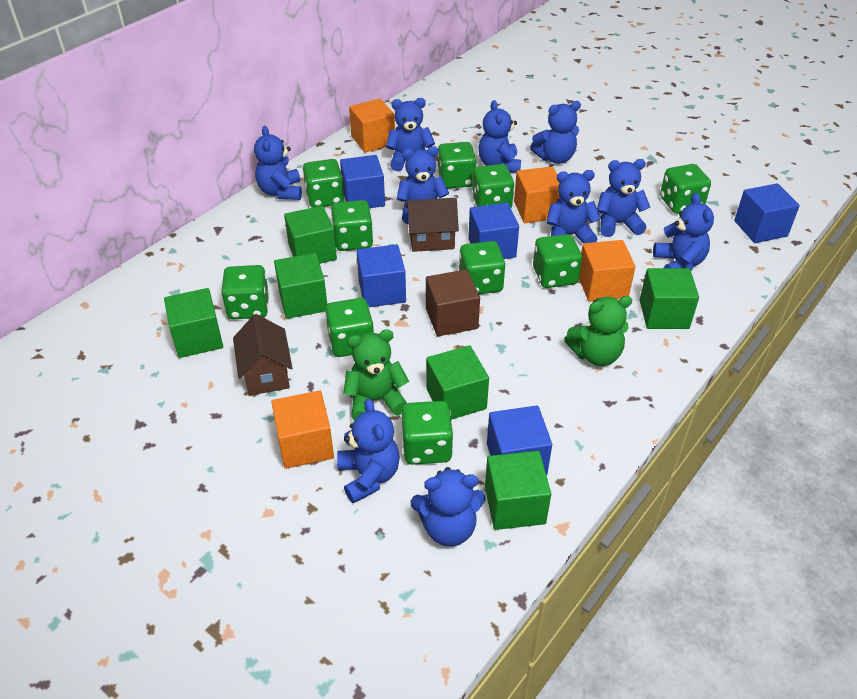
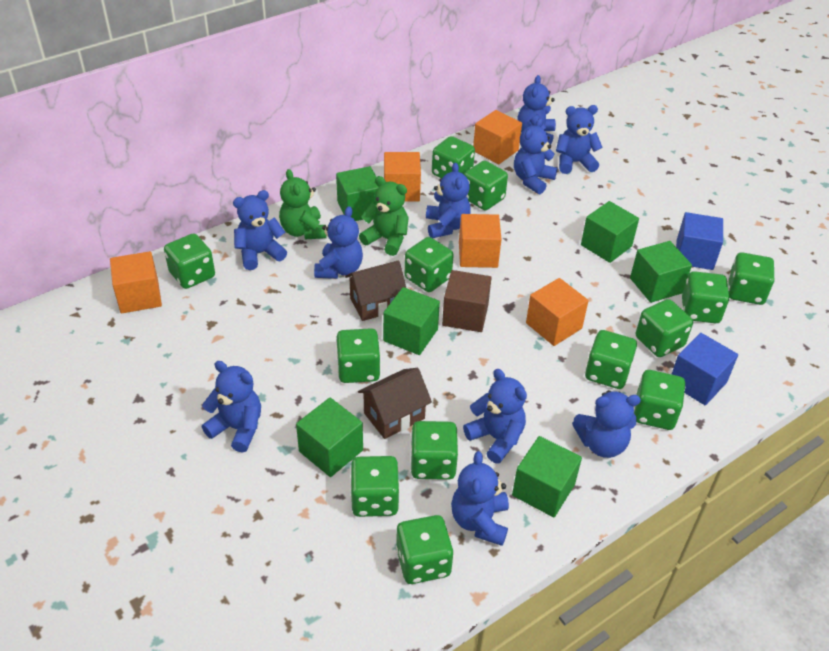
blue cube: 5 -> 2
green dice: 10 -> 13
orange cube: 4 -> 5

